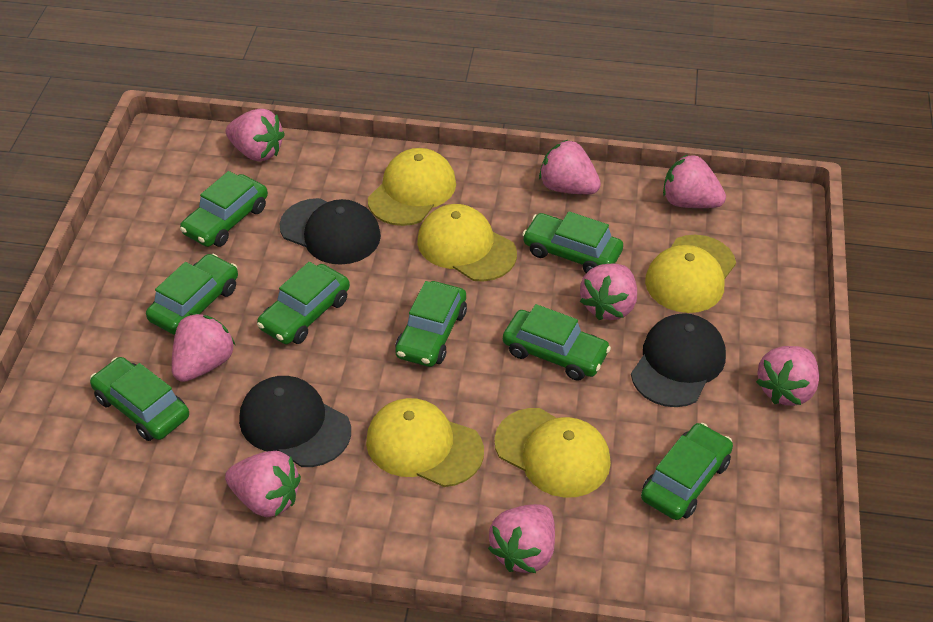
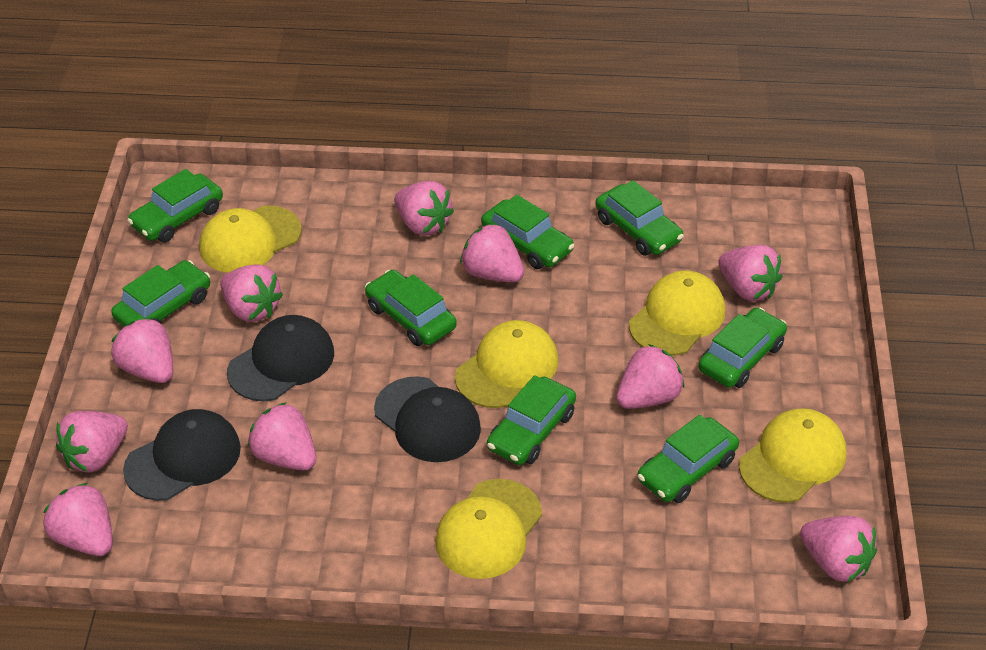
pink strawberry: 8 -> 10

